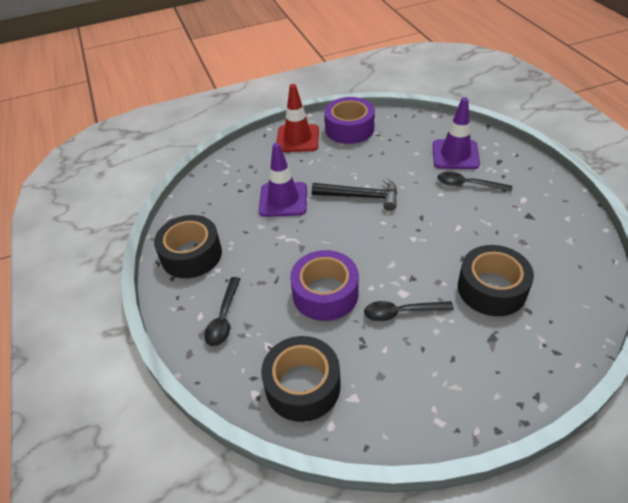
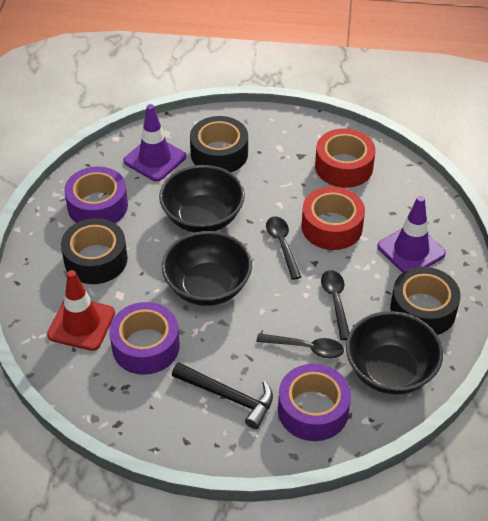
black bowl: 0 -> 3
purple tape: 2 -> 3
red tape: 0 -> 2

